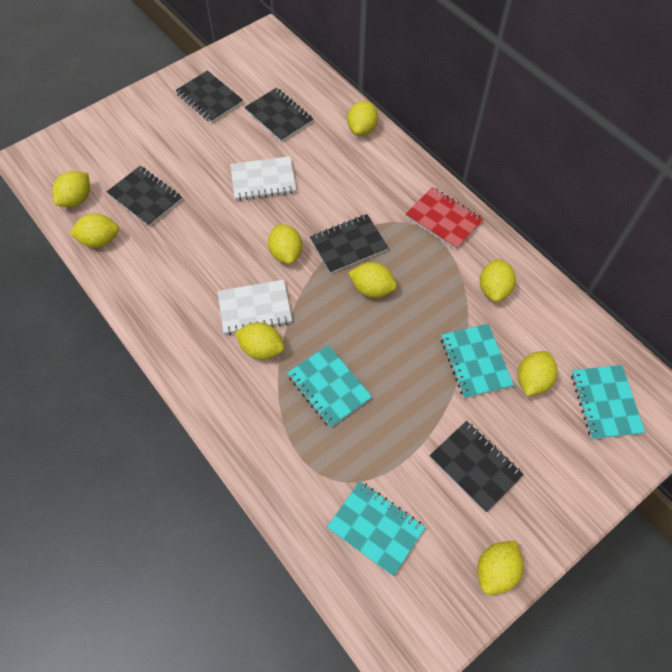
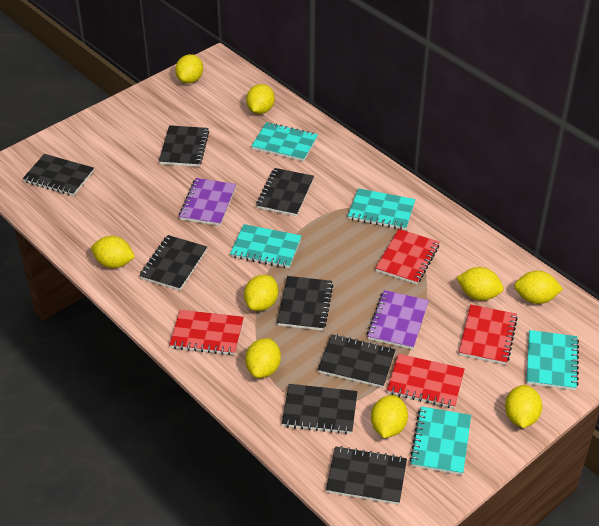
black notebook: 5 -> 8
purple notebook: 0 -> 2
red notebook: 1 -> 4
turquoise notebook: 4 -> 5
white notebook: 2 -> 0

